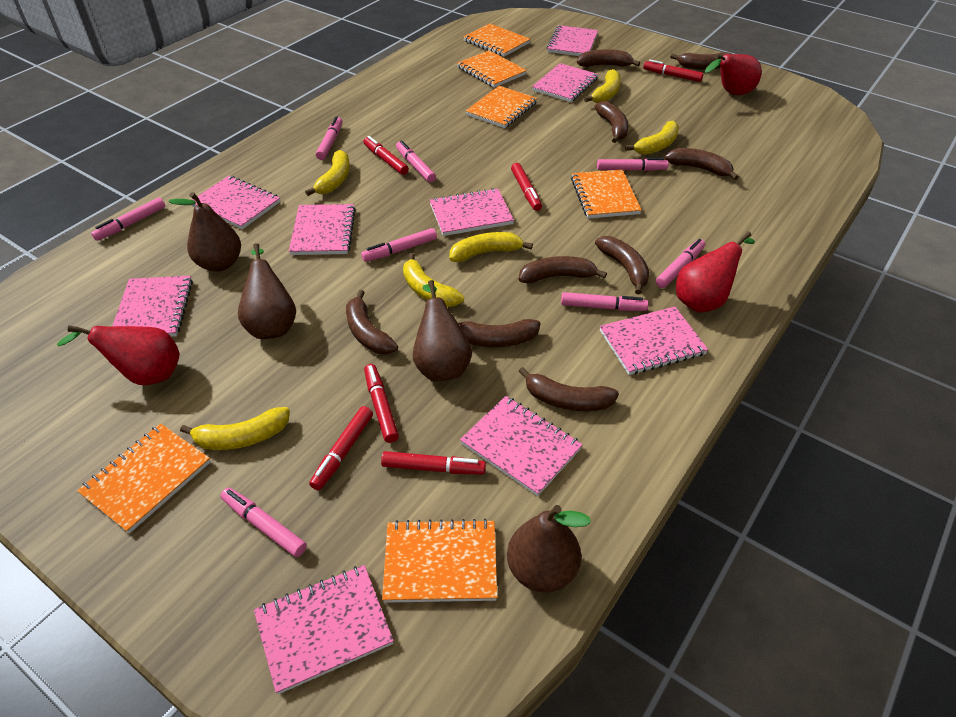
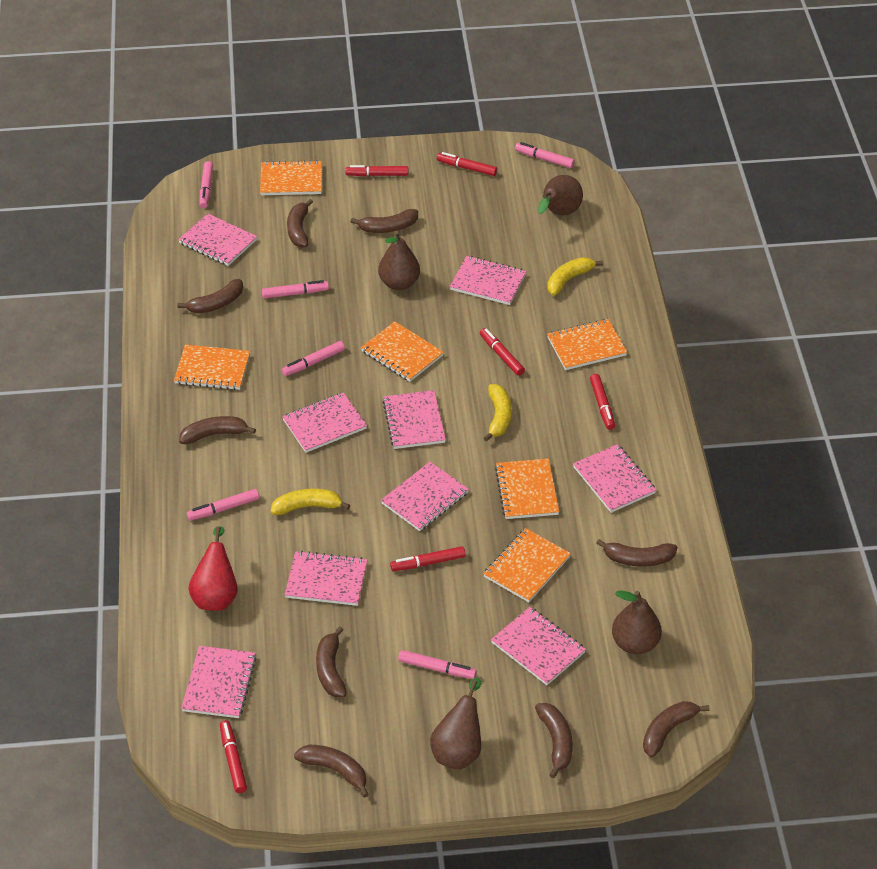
pink marker: 8 -> 6
red pear: 3 -> 1
yellow banana: 6 -> 3

